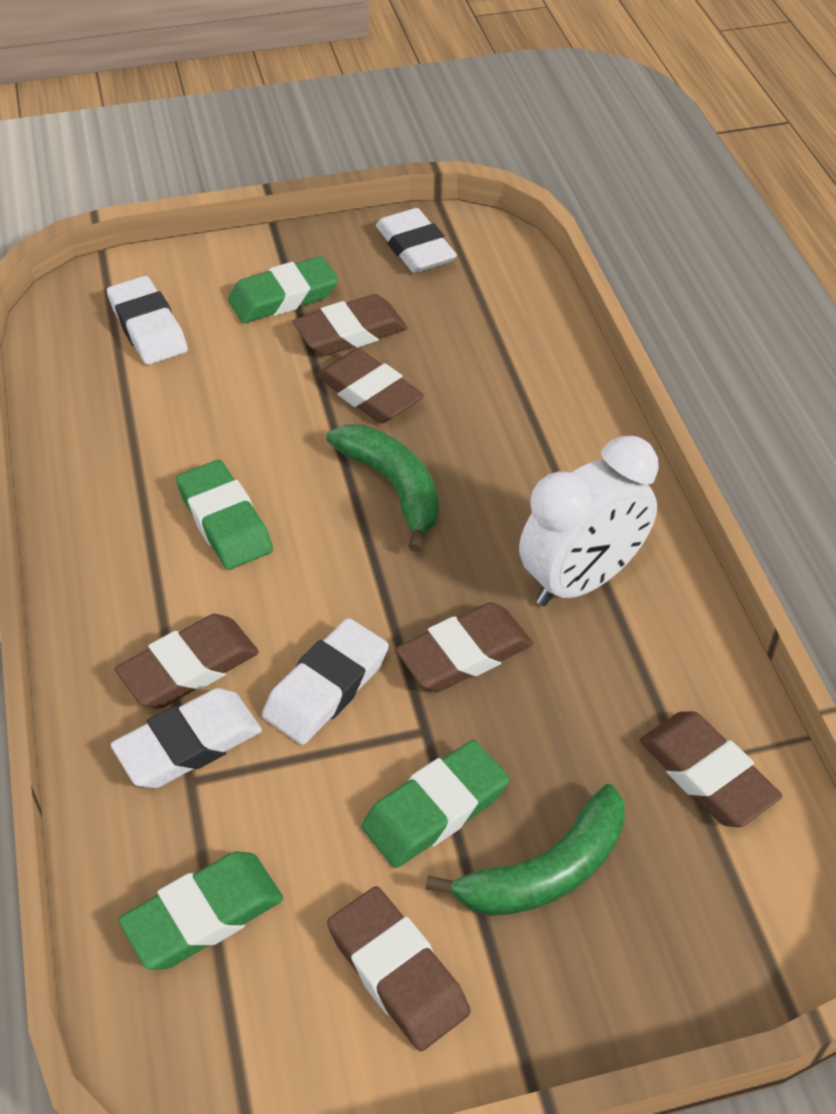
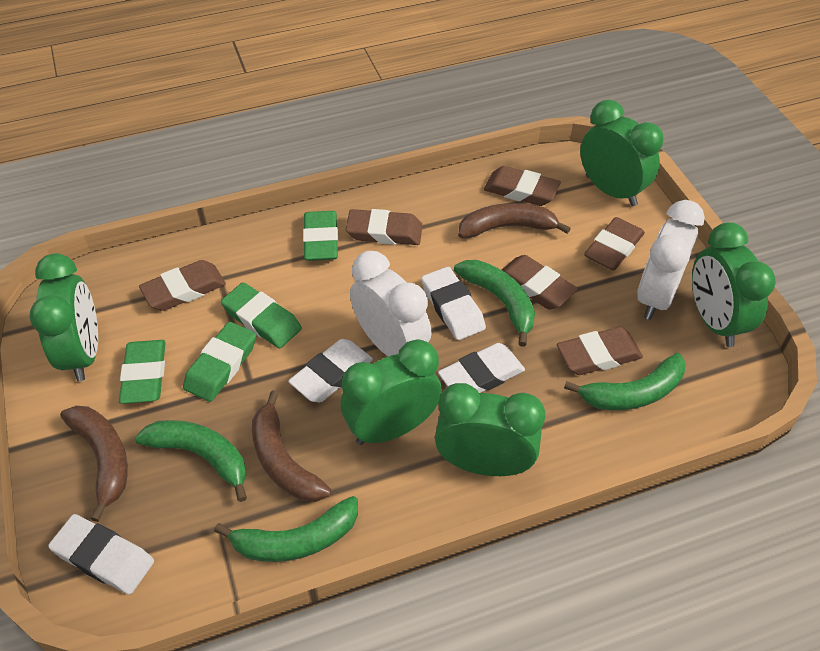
brown banana: 0 -> 3
green banana: 2 -> 4
green clock: 0 -> 5
white clock: 1 -> 2

